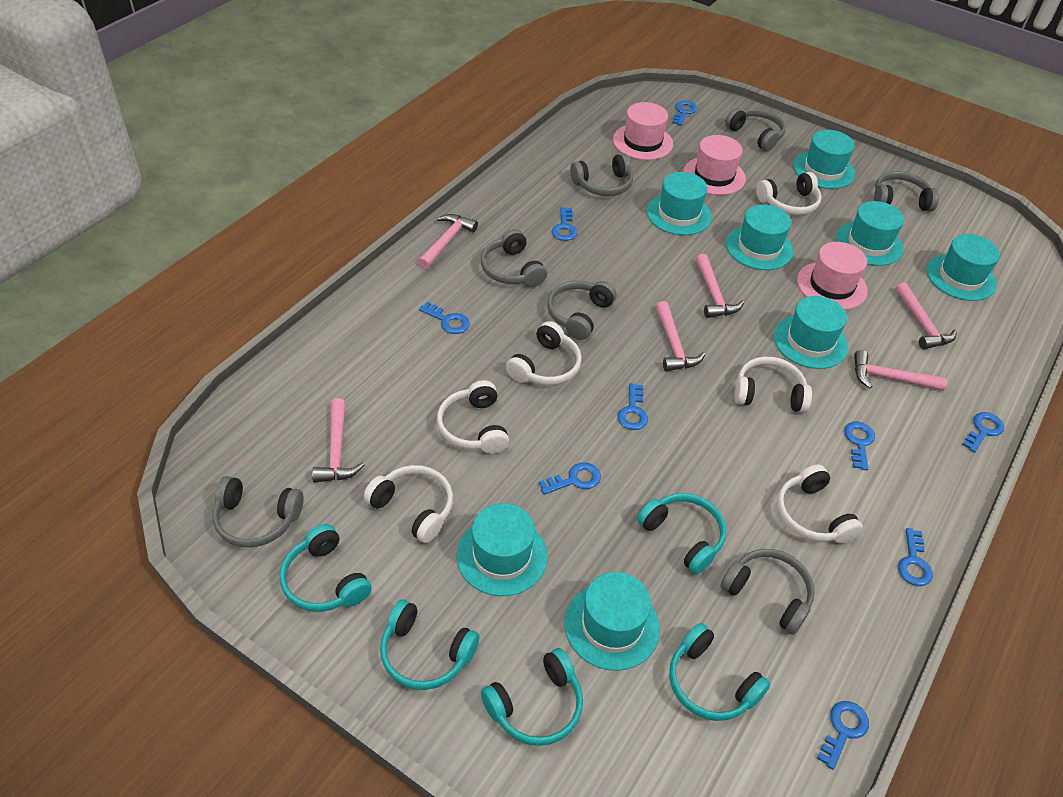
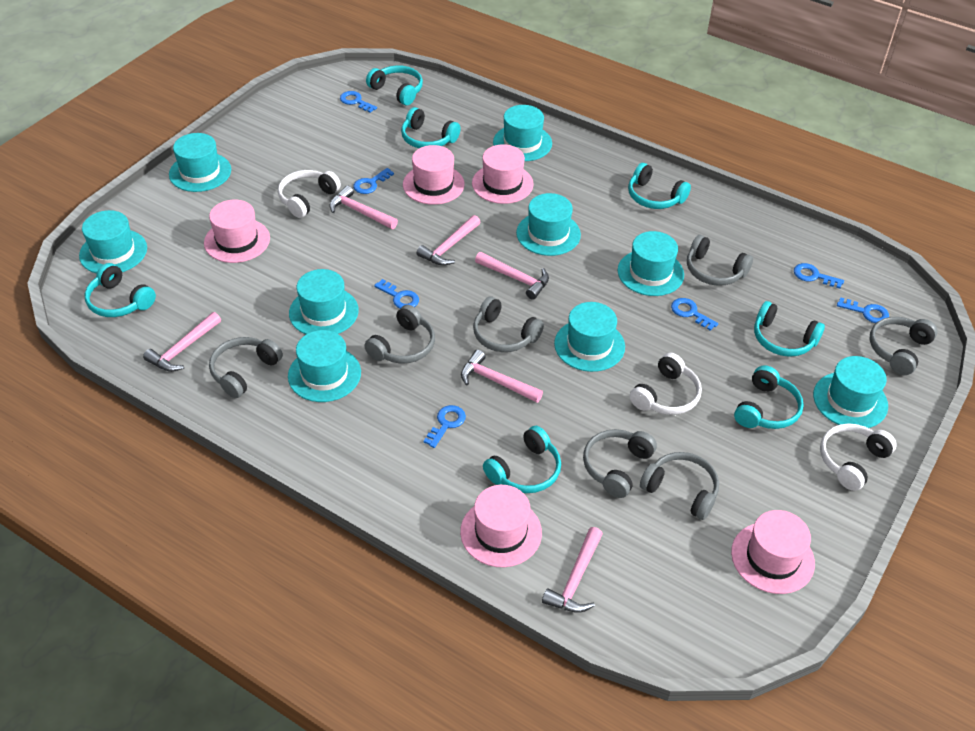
blue key: 9 -> 7
pink hat: 3 -> 5
turquoise hat: 8 -> 9
turquoise headphones: 5 -> 7
white headphones: 6 -> 3

